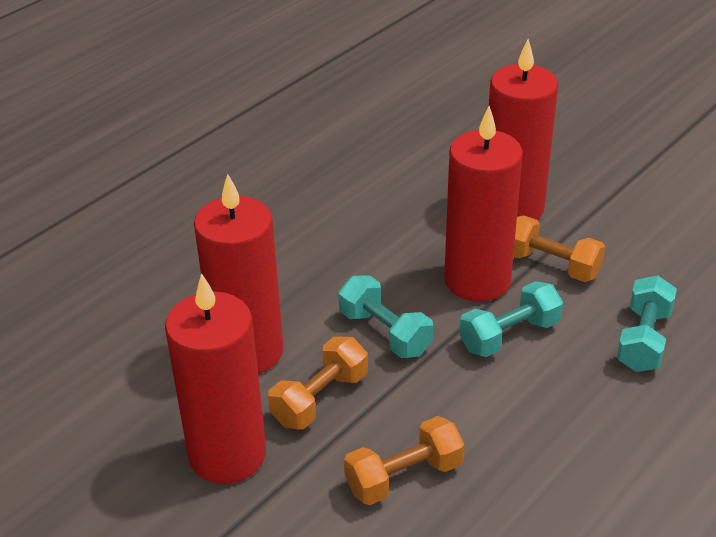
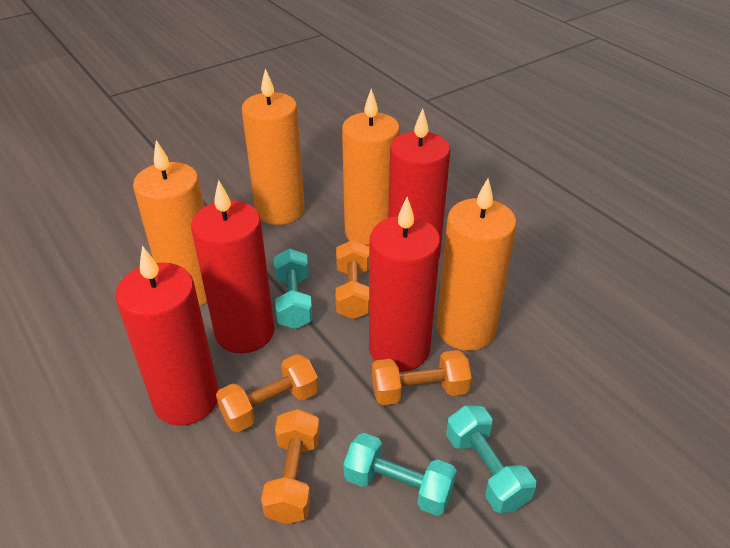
orange candle: 0 -> 4
orange dumbbell: 3 -> 4

